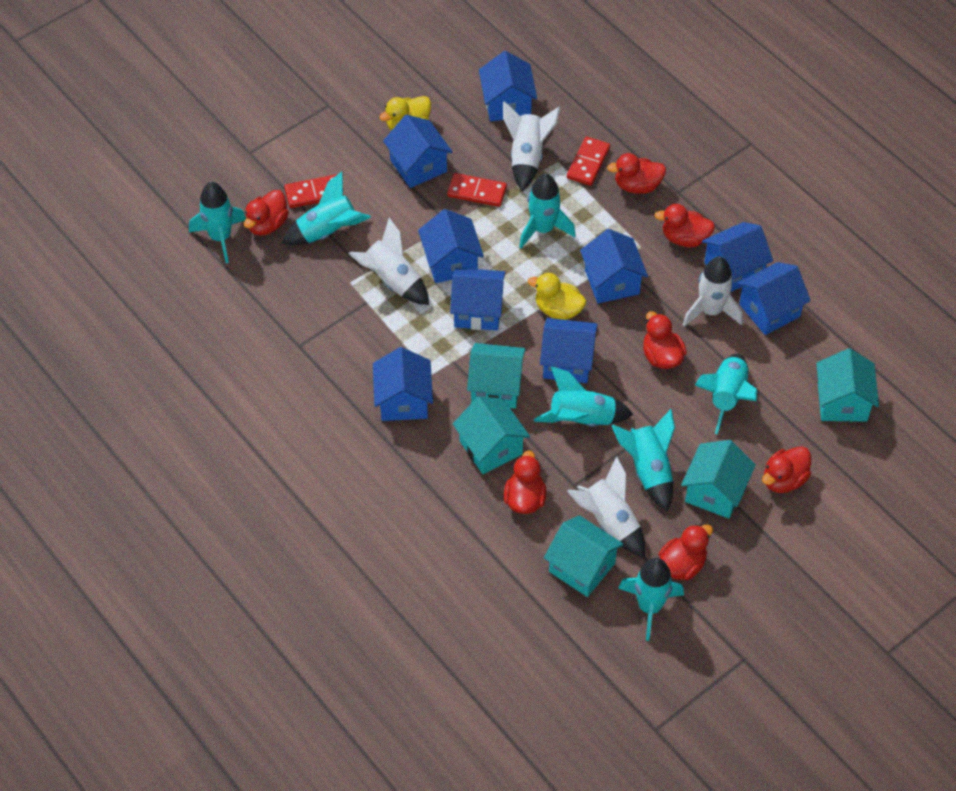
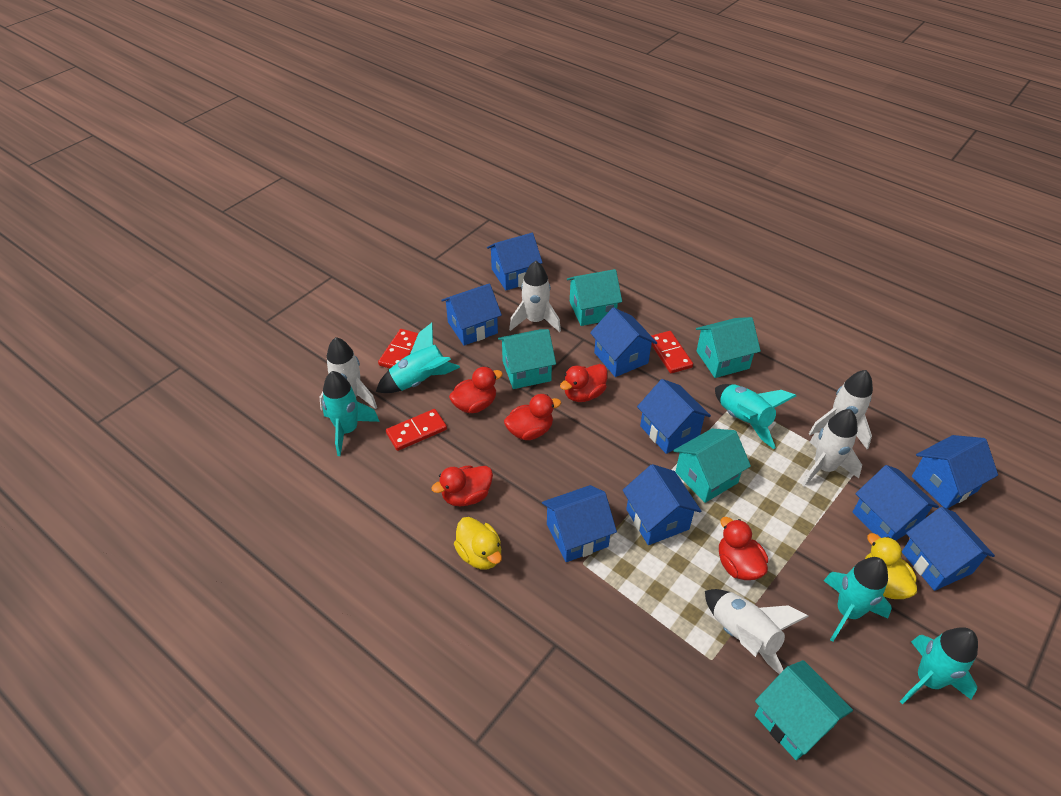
red duck: 7 -> 5
turquoise rocket: 7 -> 5
white rocket: 4 -> 5

